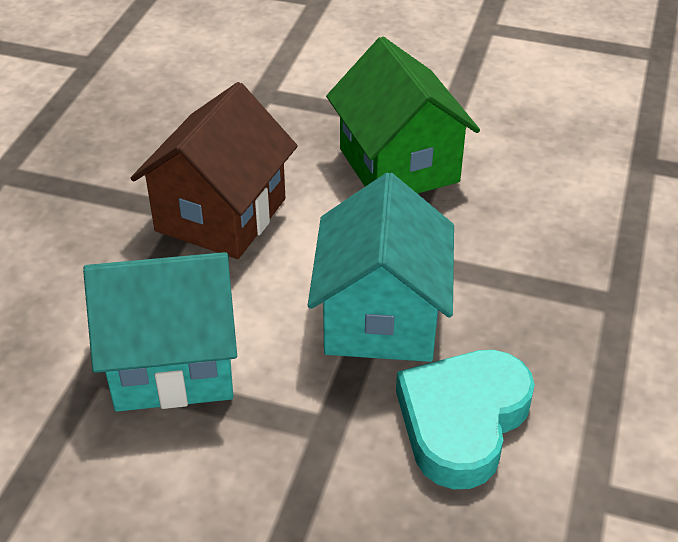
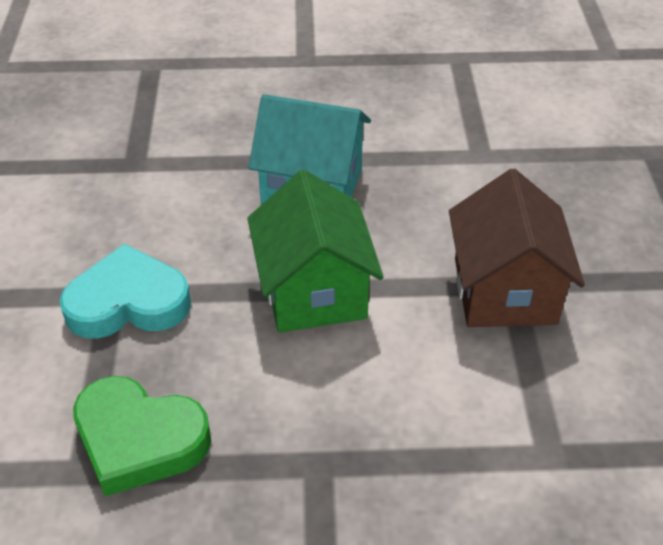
green heart: 0 -> 1
turquoise house: 2 -> 1

